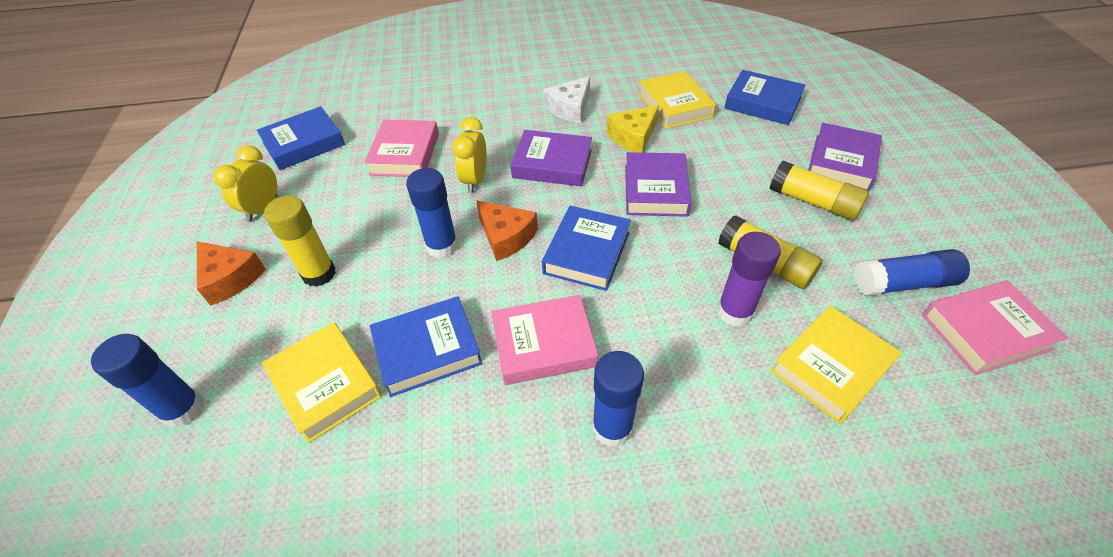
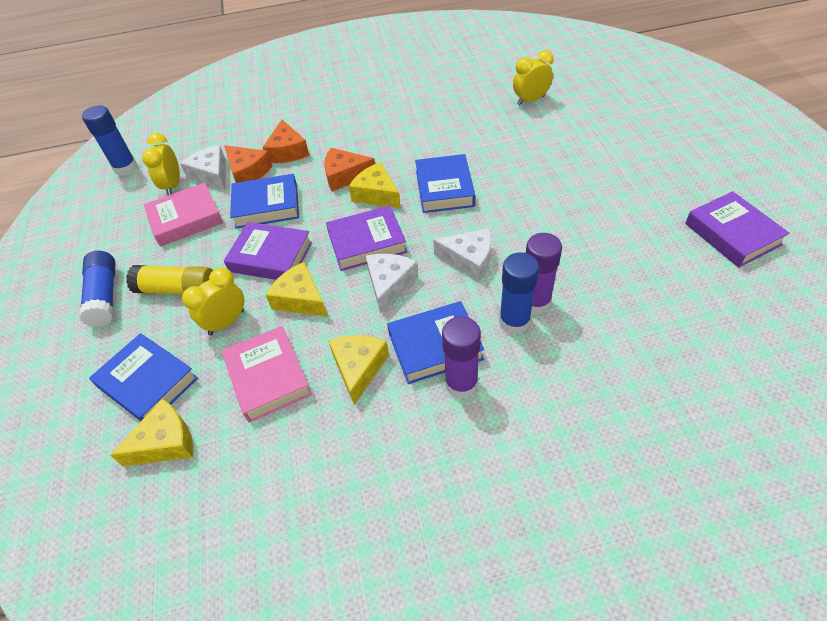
blue glue stick: 4 -> 3
orange cheese: 2 -> 3
pink book: 3 -> 2
purple glue stick: 1 -> 2
white cheese: 1 -> 3
yellow book: 3 -> 0
yellow cheese: 1 -> 4
yellow clock: 2 -> 3
yellow glue stick: 3 -> 1

